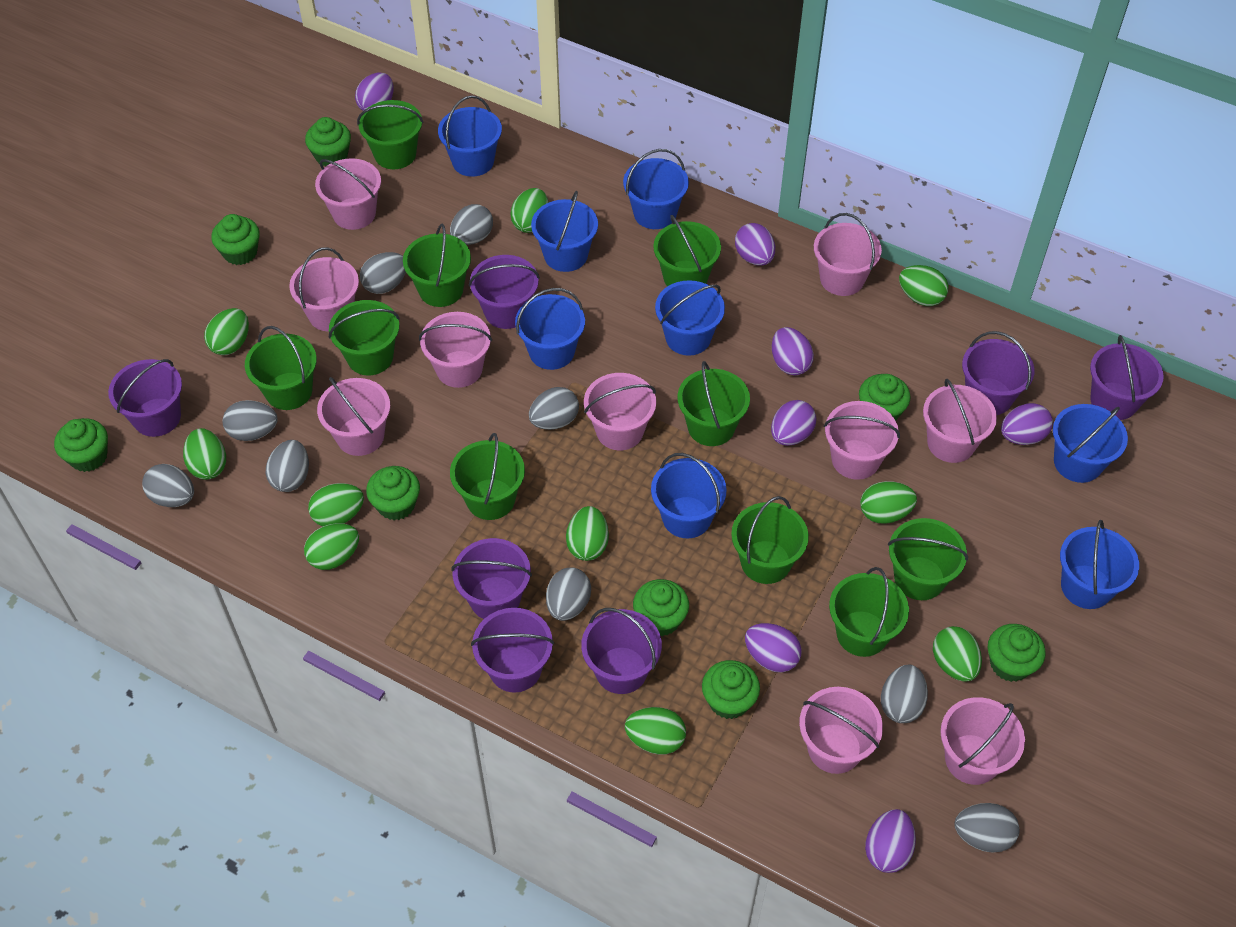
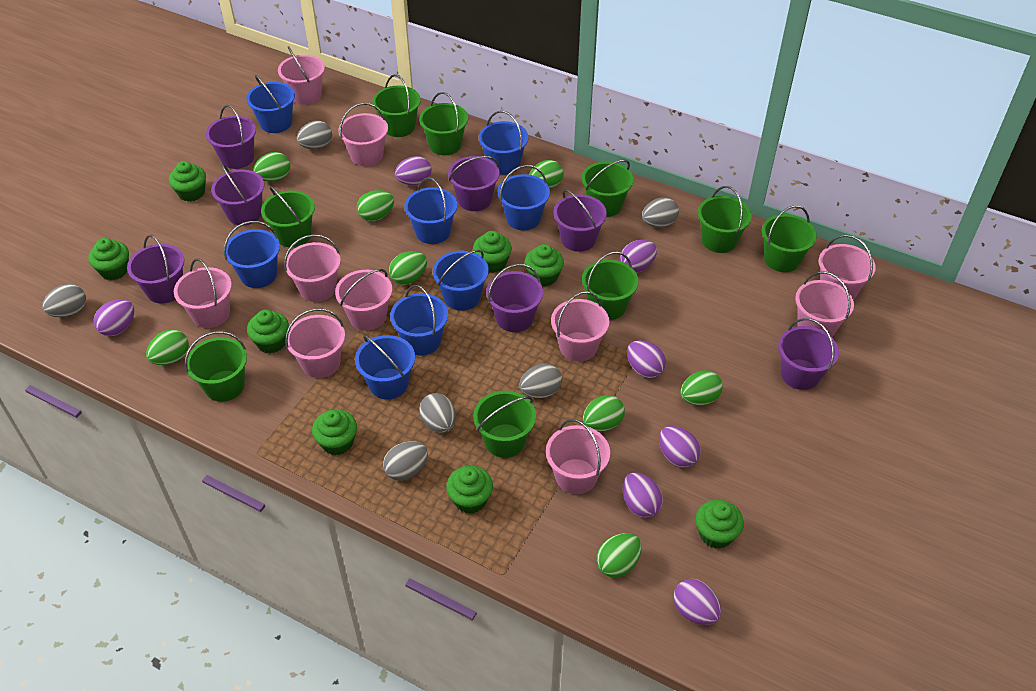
green bucket: 10 -> 9
green egg: 10 -> 8
grey egg: 9 -> 6

